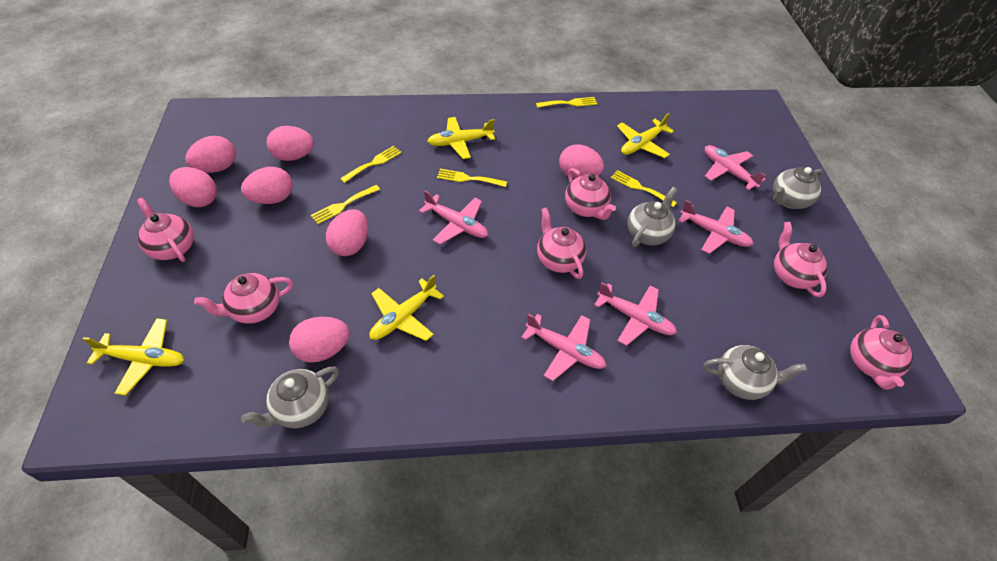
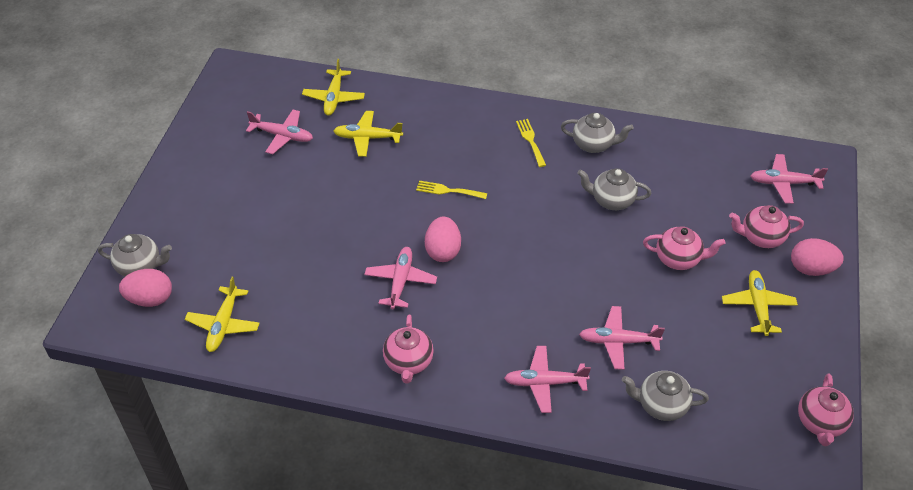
pink egg: 7 -> 3
pink teapot: 6 -> 4
yellow fork: 5 -> 2

